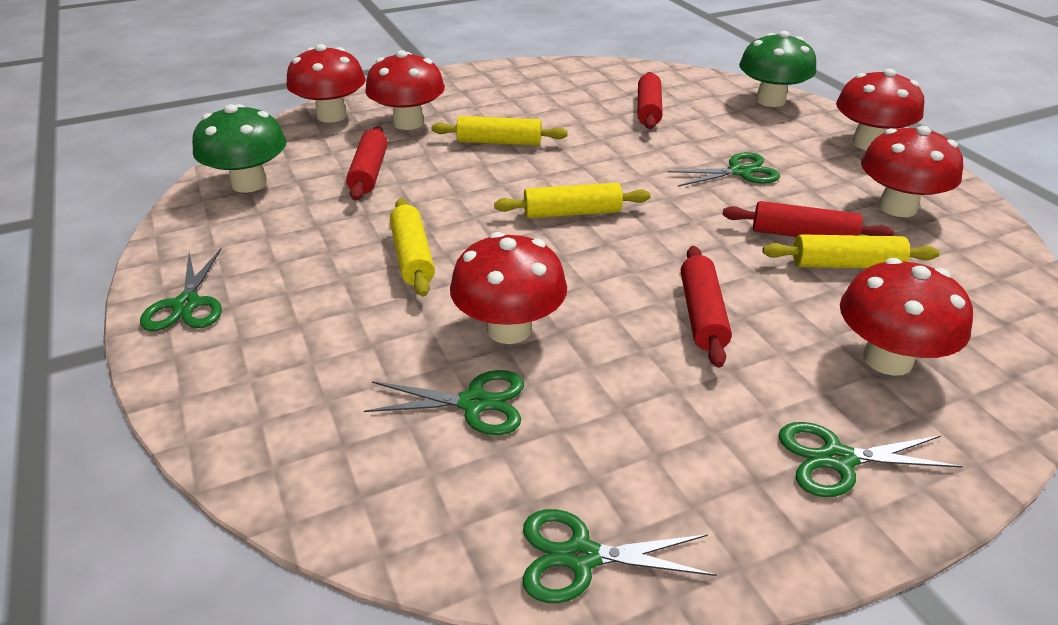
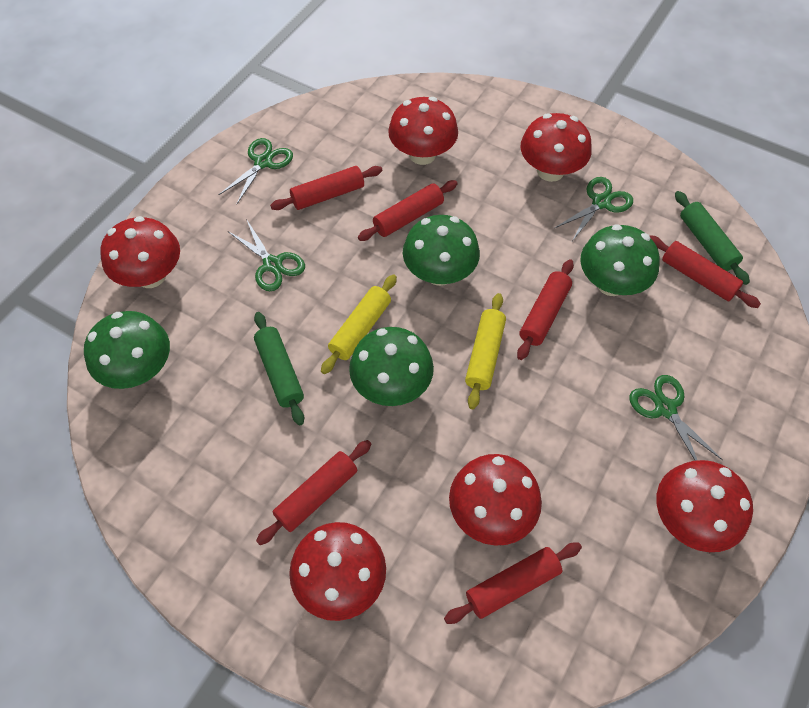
green mushroom: 2 -> 4
green rolling pin: 0 -> 2
green scissors: 5 -> 4
red rolling pin: 4 -> 6
yellow rolling pin: 4 -> 2

